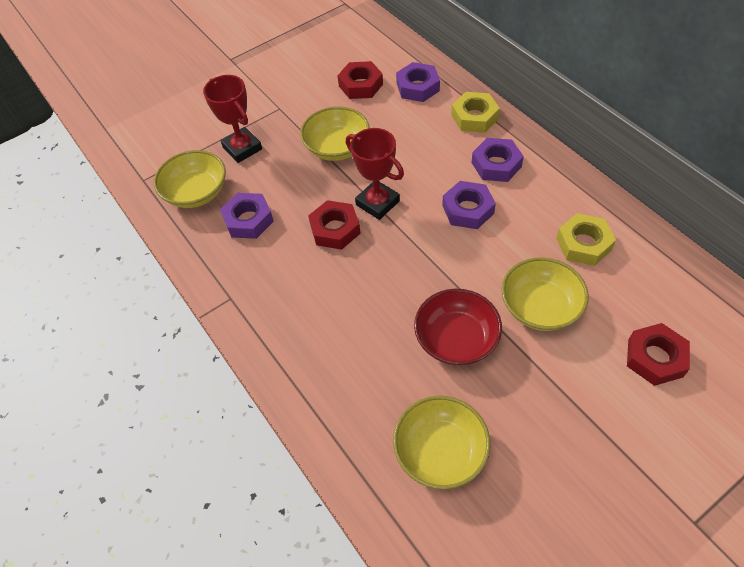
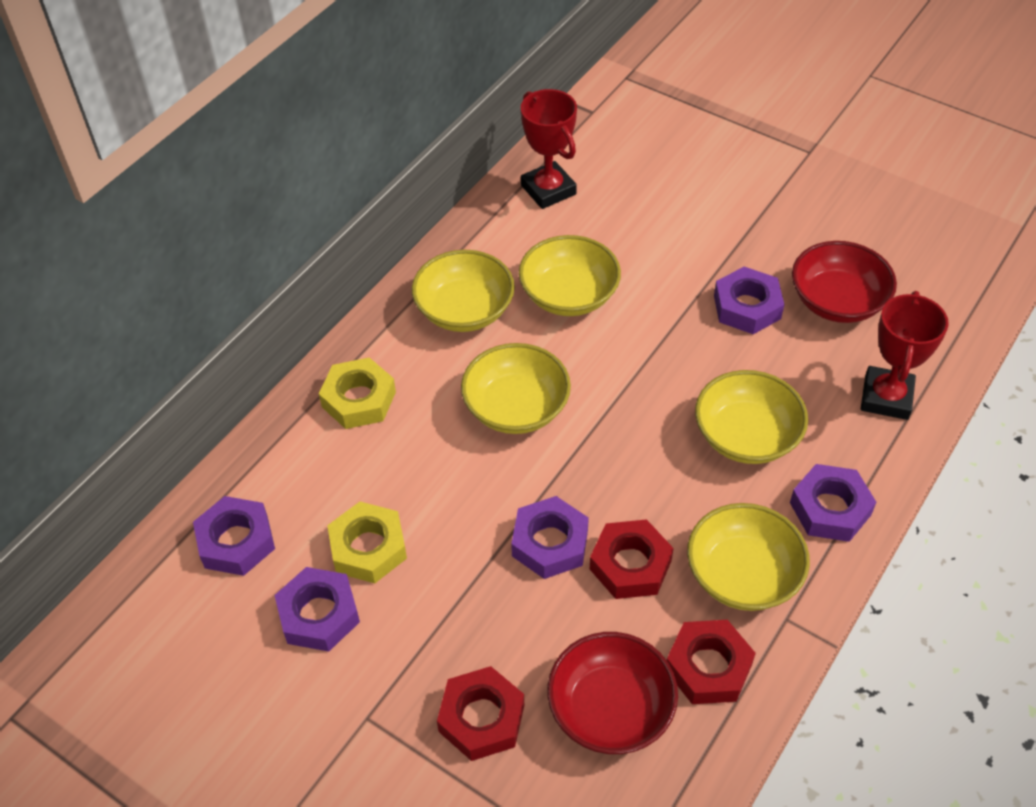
purple nut: 4 -> 5
red bowl: 1 -> 2
yellow bowl: 4 -> 5

